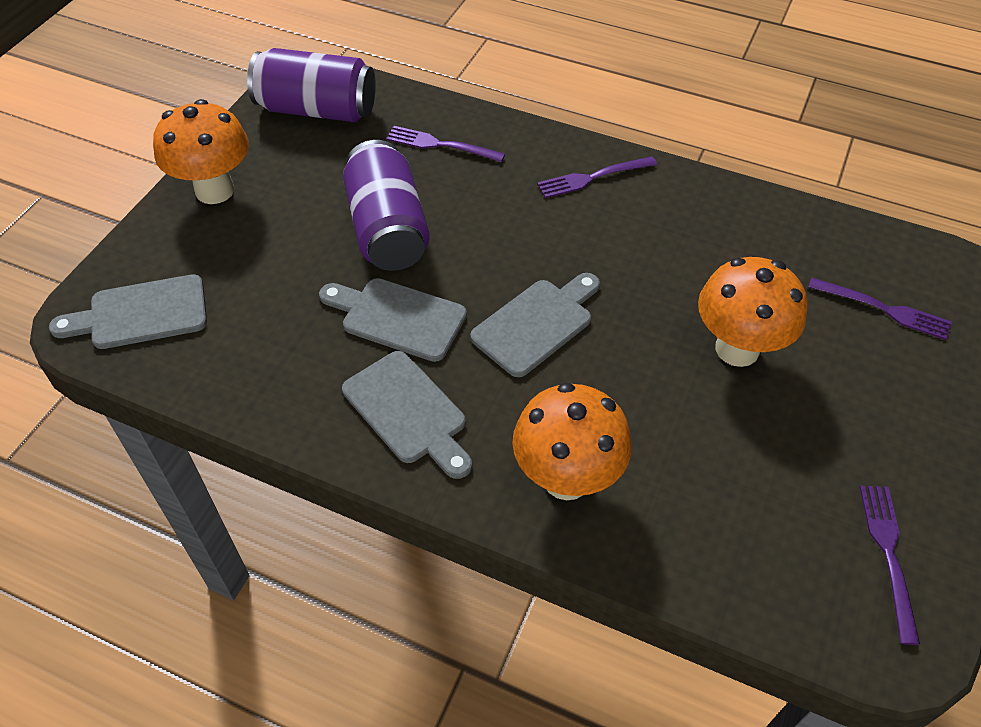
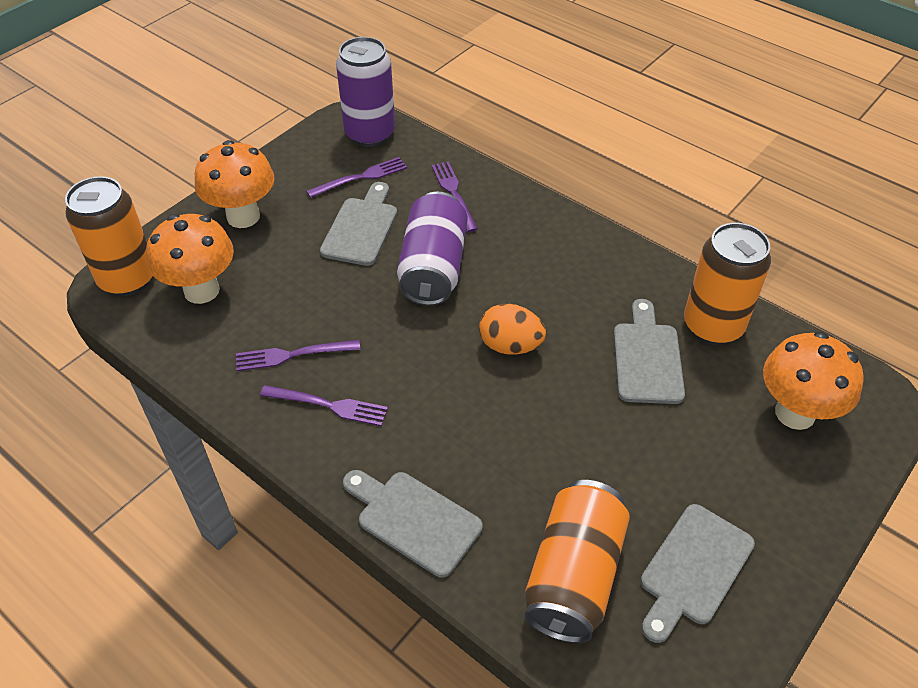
orange can: 0 -> 3
orange egg: 0 -> 1

